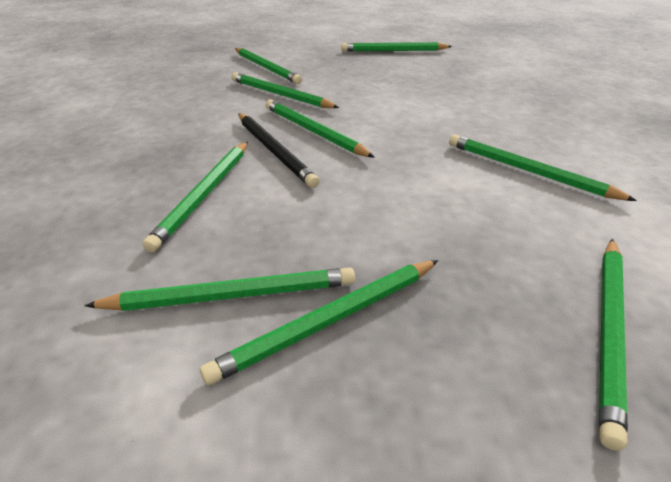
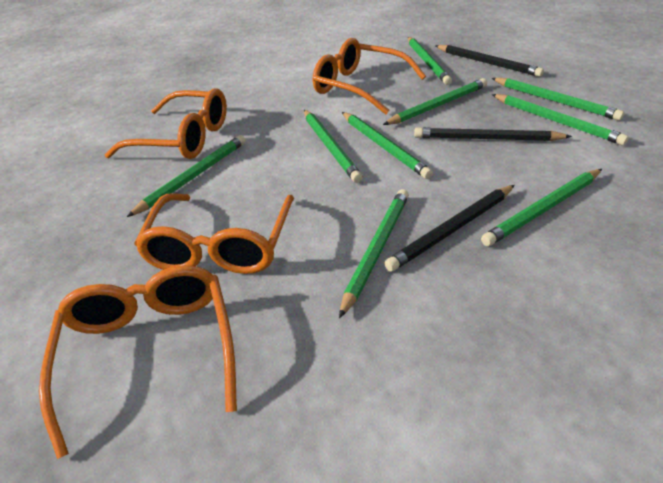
black pencil: 1 -> 3
orange glasses: 0 -> 4

